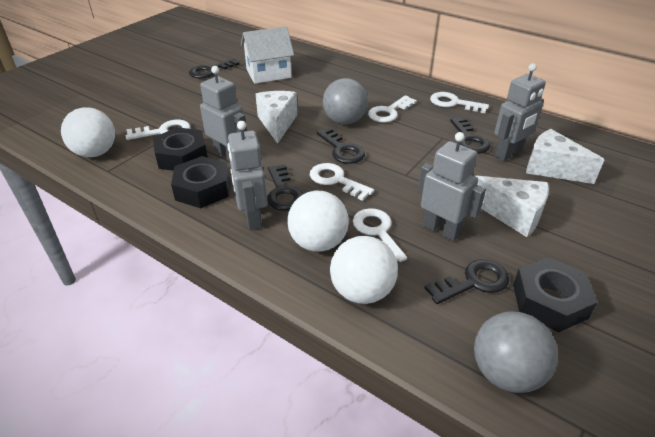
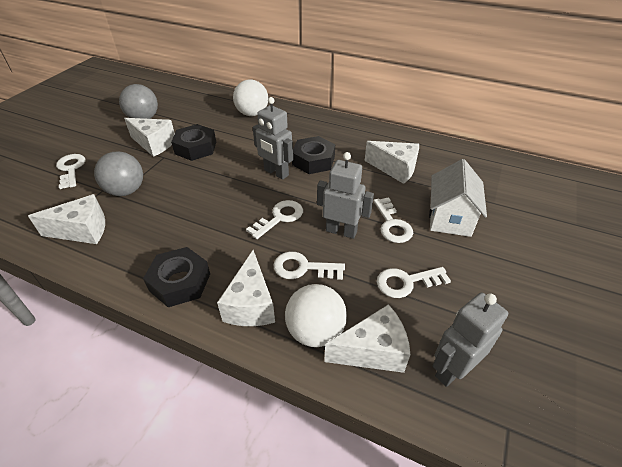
black key: 5 -> 0
grey robot: 4 -> 3
white ball: 3 -> 2
white cheese: 3 -> 5

